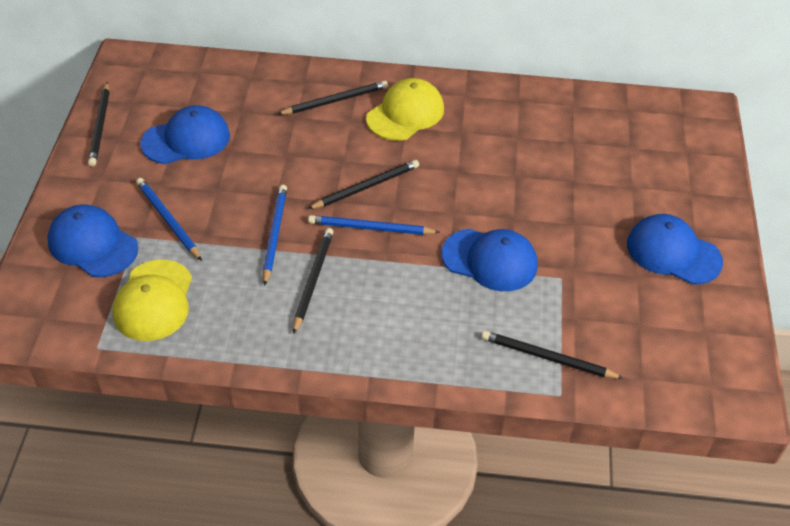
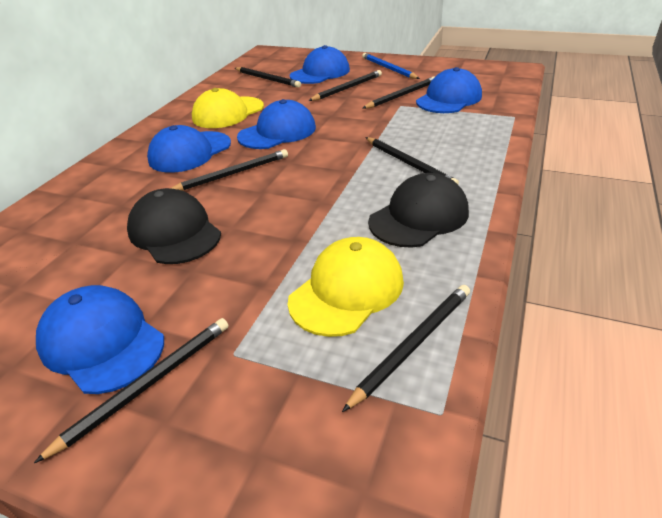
black cap: 0 -> 2
black pencil: 5 -> 7
blue cap: 4 -> 5
blue pencil: 3 -> 1

